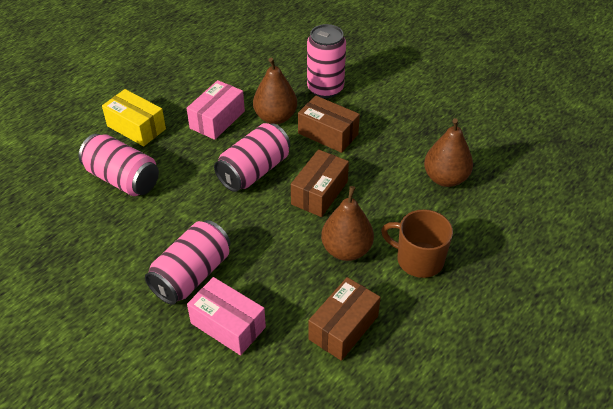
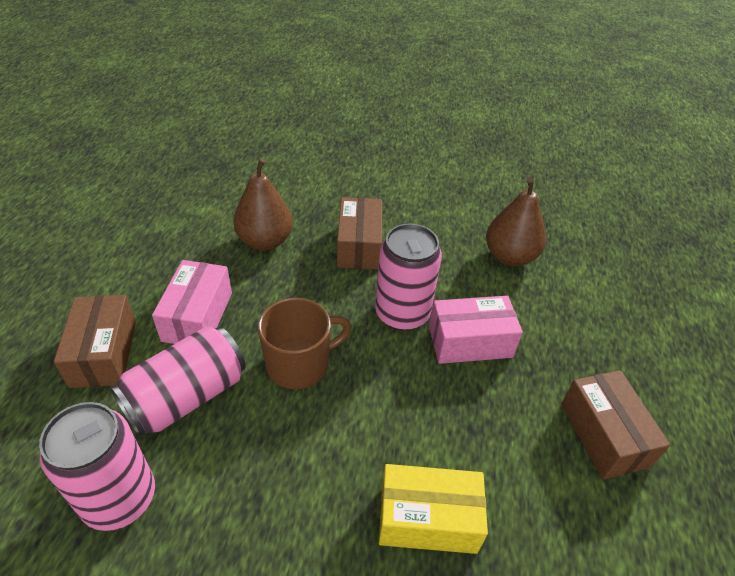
brown pear: 3 -> 2
pink can: 4 -> 3

